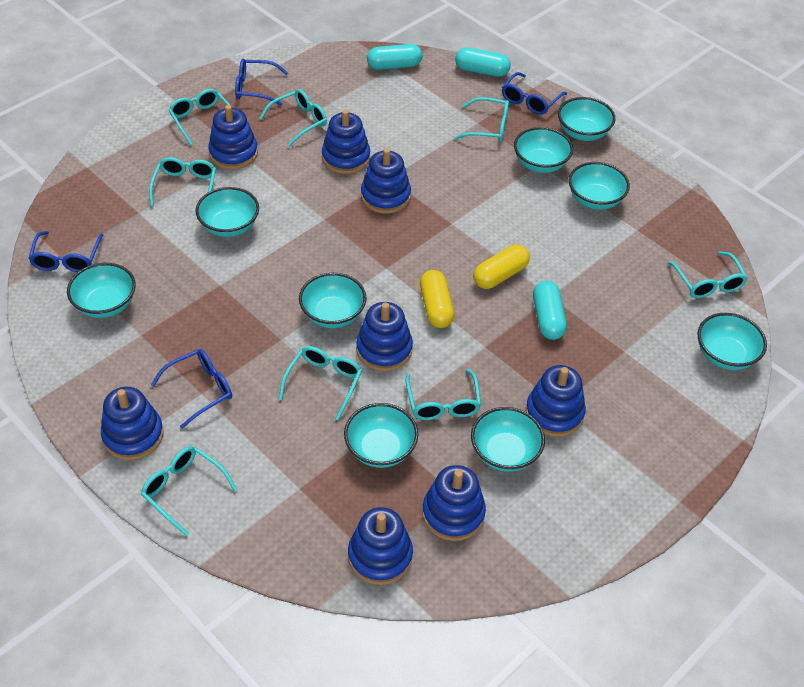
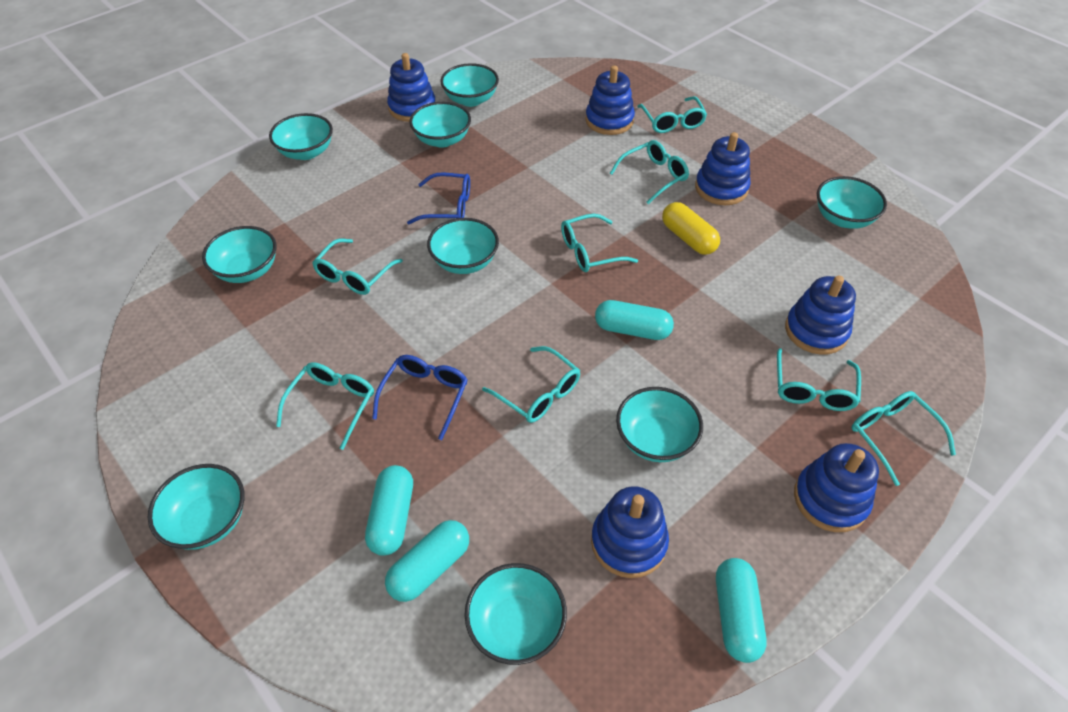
blue glasses: 4 -> 2
blue stacking toy: 8 -> 6
turquoise capsule: 3 -> 4
yellow capsule: 2 -> 1

